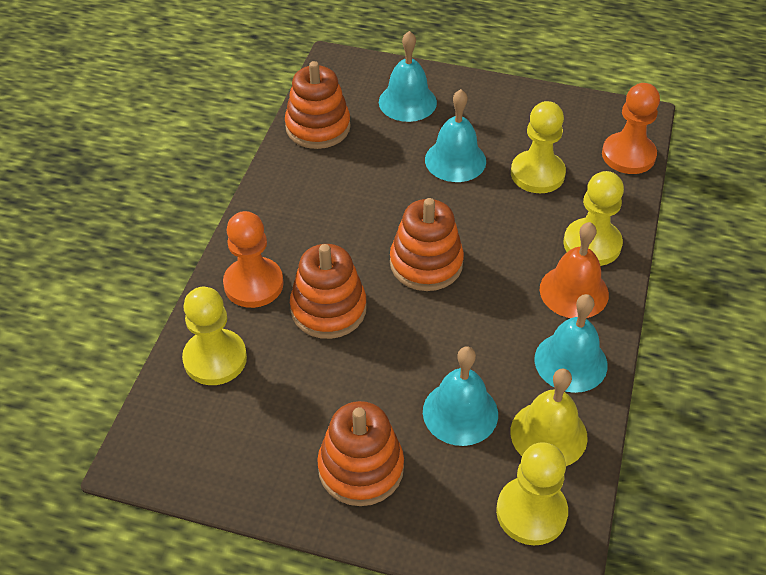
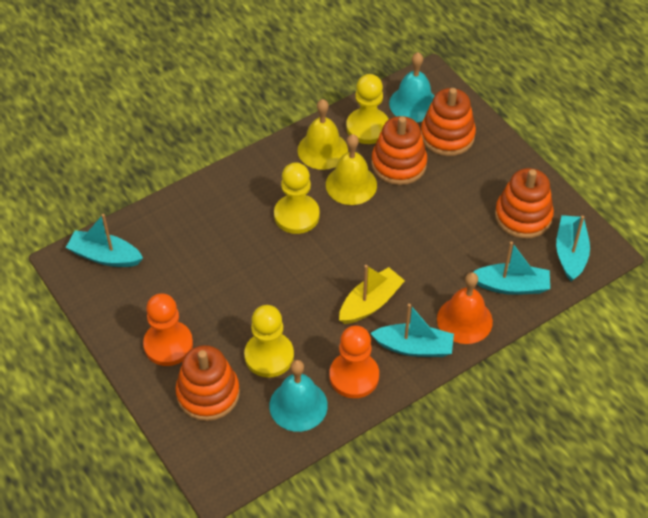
turquoise bell: 4 -> 2
turquoise boat: 0 -> 4
yellow bell: 1 -> 2
yellow boat: 0 -> 1
yellow pawn: 4 -> 3

